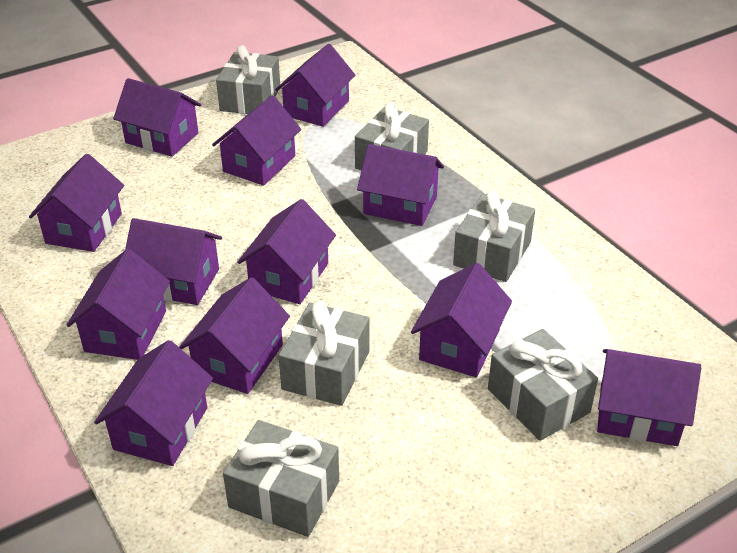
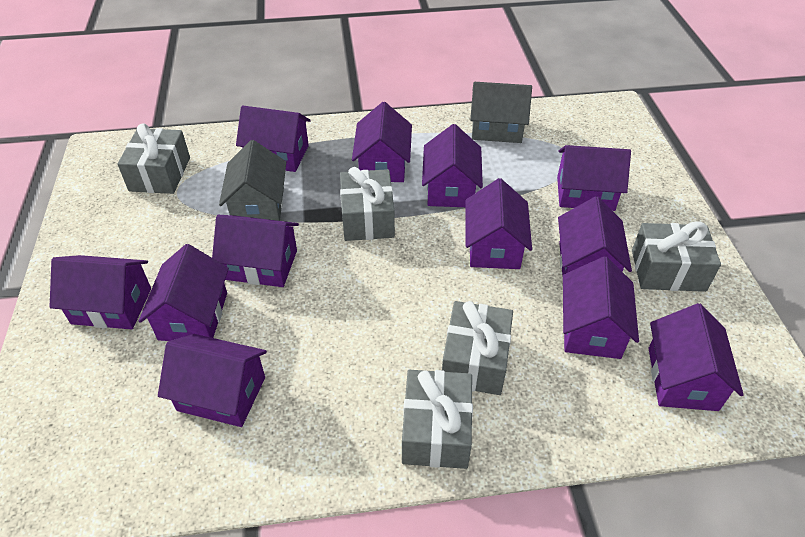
grey gift: 6 -> 5
grey house: 0 -> 2

